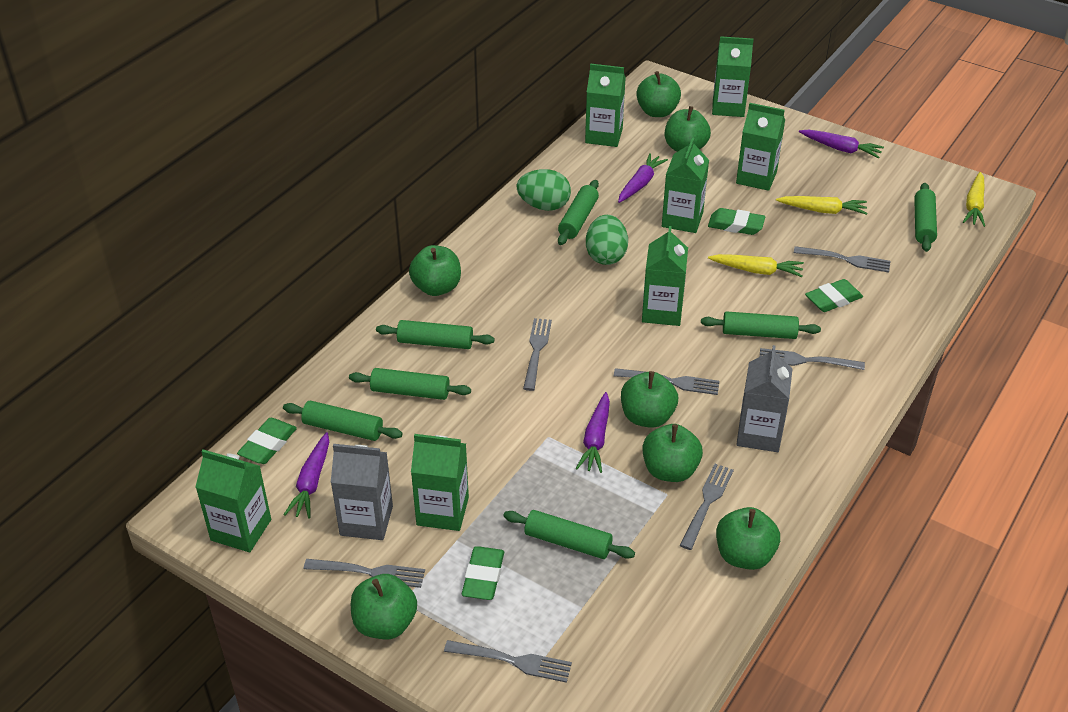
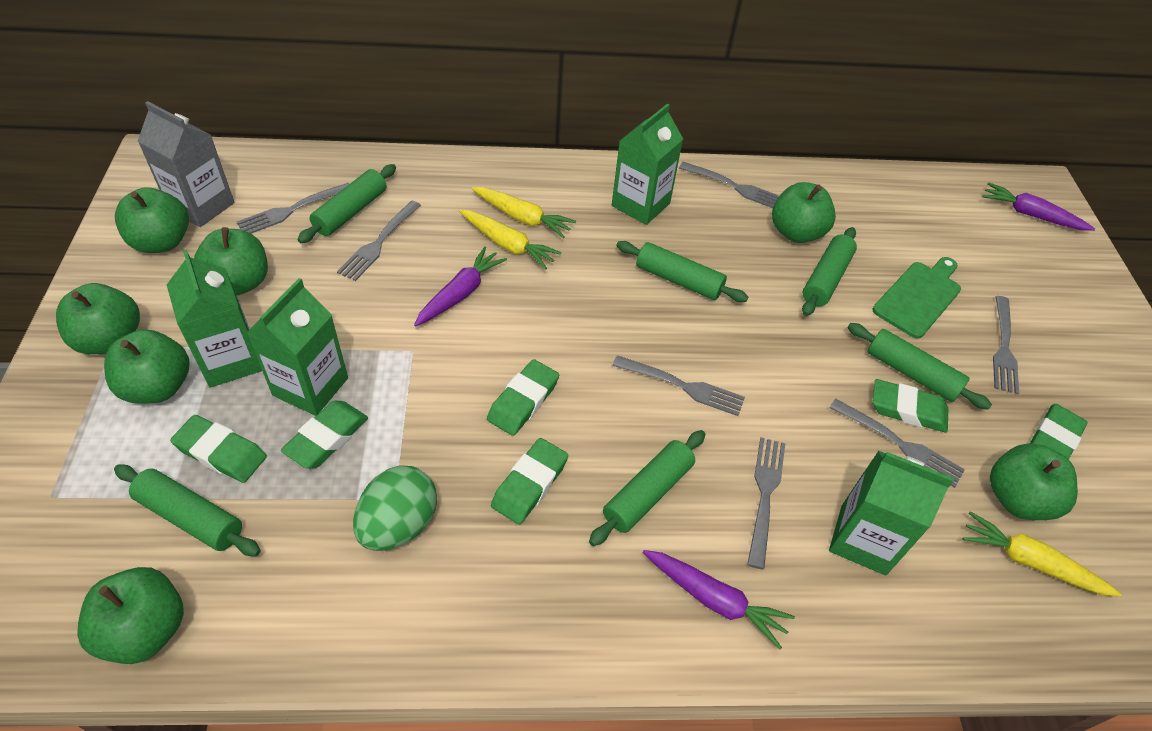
green carton: 7 -> 4
green cutting board: 0 -> 1
green egg: 2 -> 1
green eraser: 4 -> 6
green rolling pin: 7 -> 6
grey carton: 2 -> 1
purple carrot: 4 -> 3

